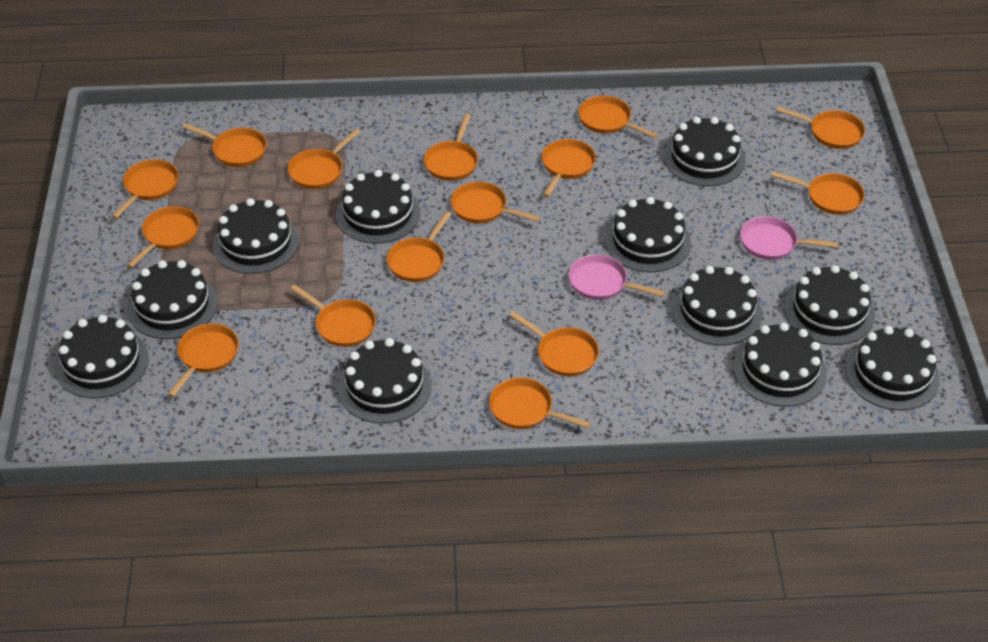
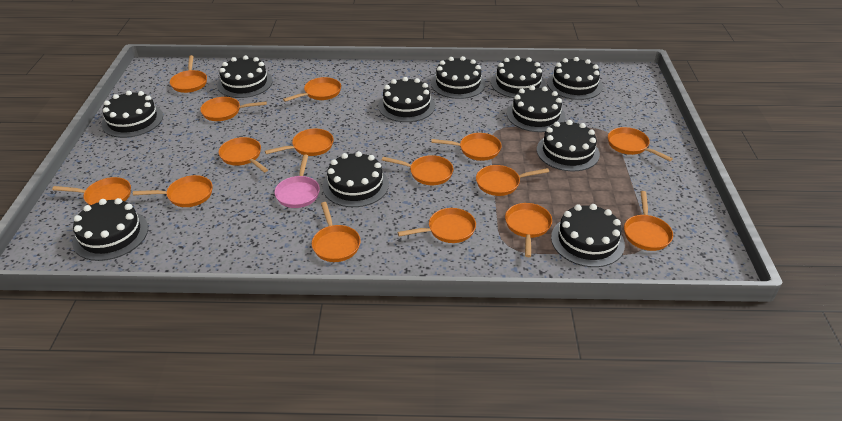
pink pan: 2 -> 1

